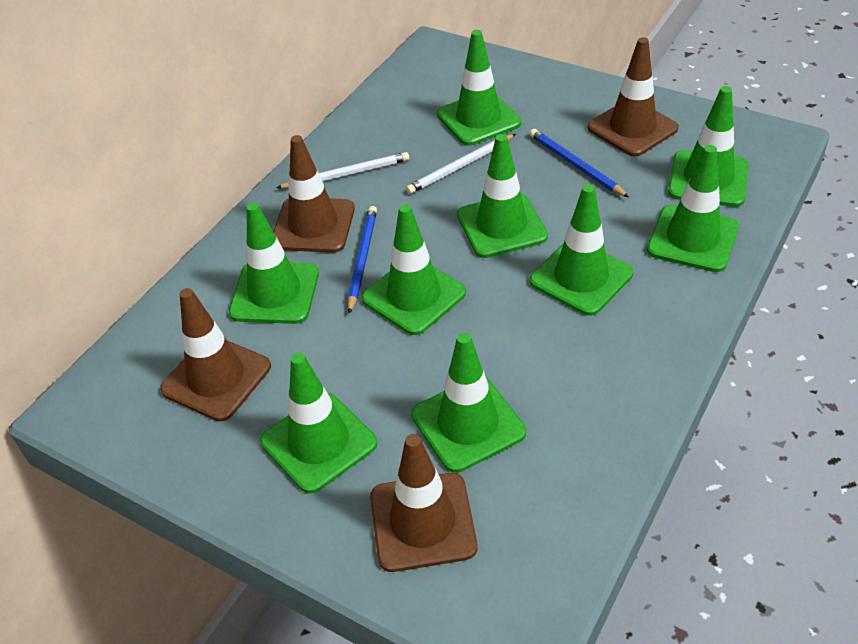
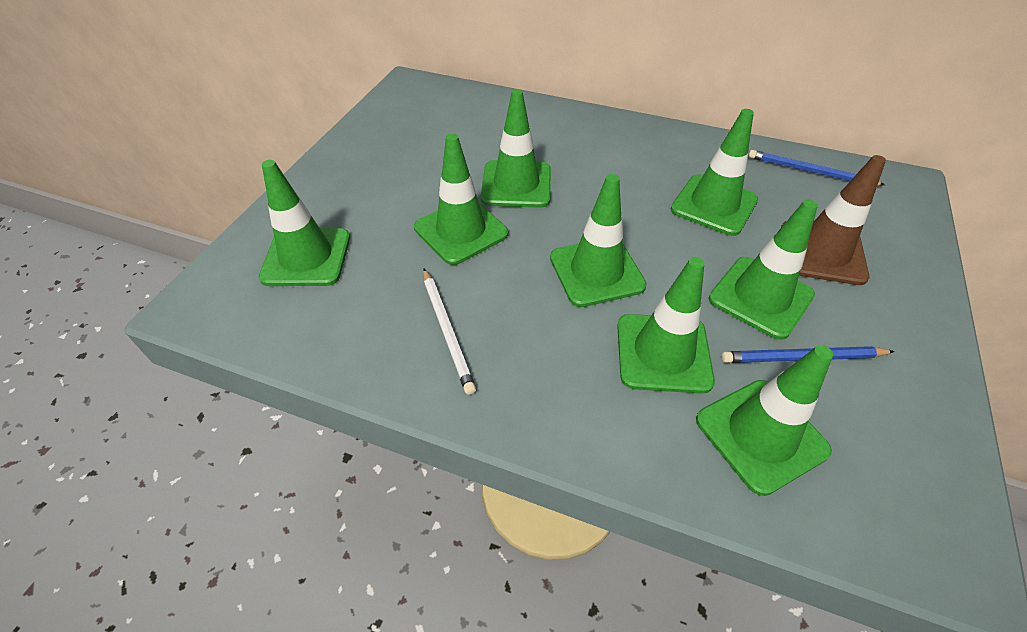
brown traffic cone: 4 -> 1
green traffic cone: 9 -> 8
white pencil: 2 -> 1

